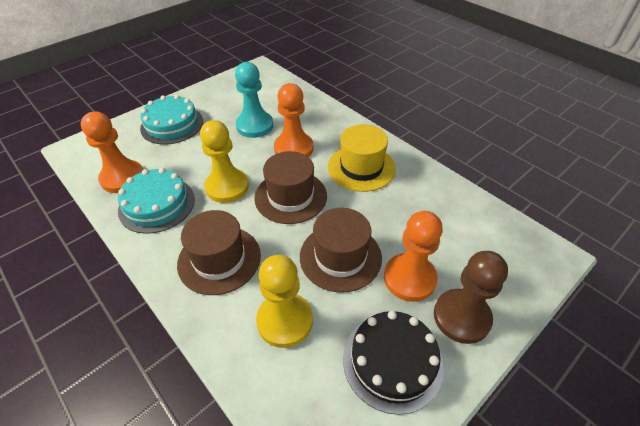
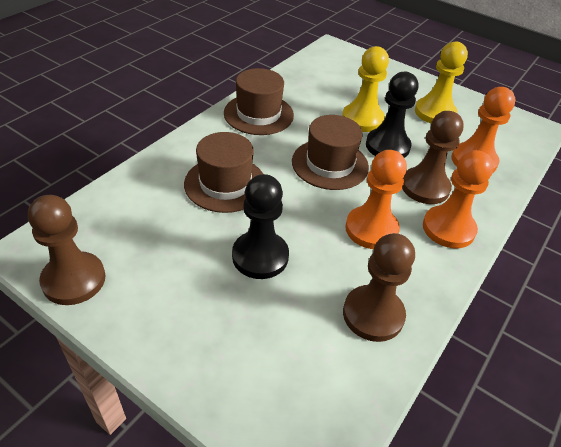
black cake: 1 -> 0
black pawn: 0 -> 2
brown pawn: 1 -> 3
turquoise cake: 2 -> 0
turquoise pawn: 1 -> 0
yellow hat: 1 -> 0

